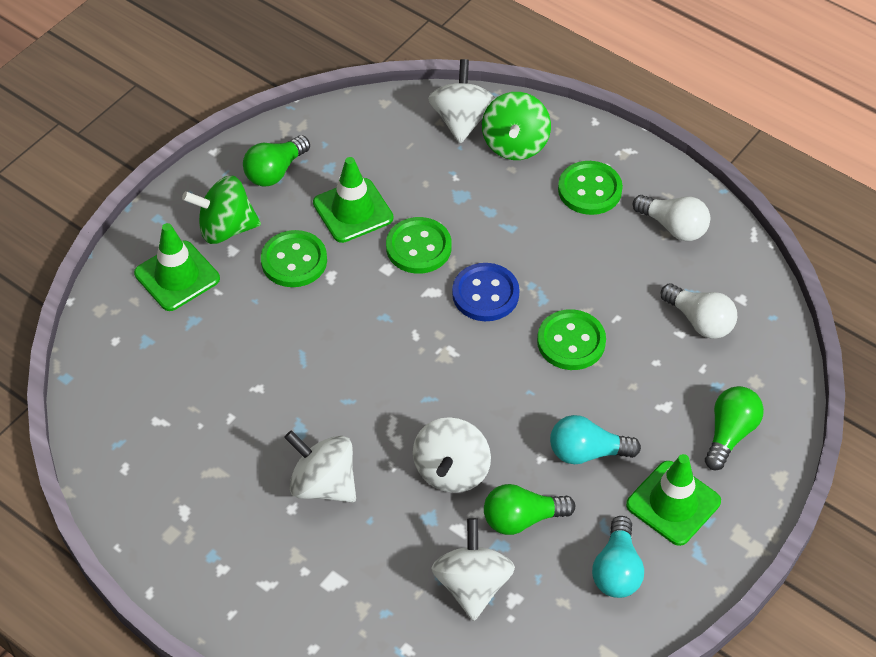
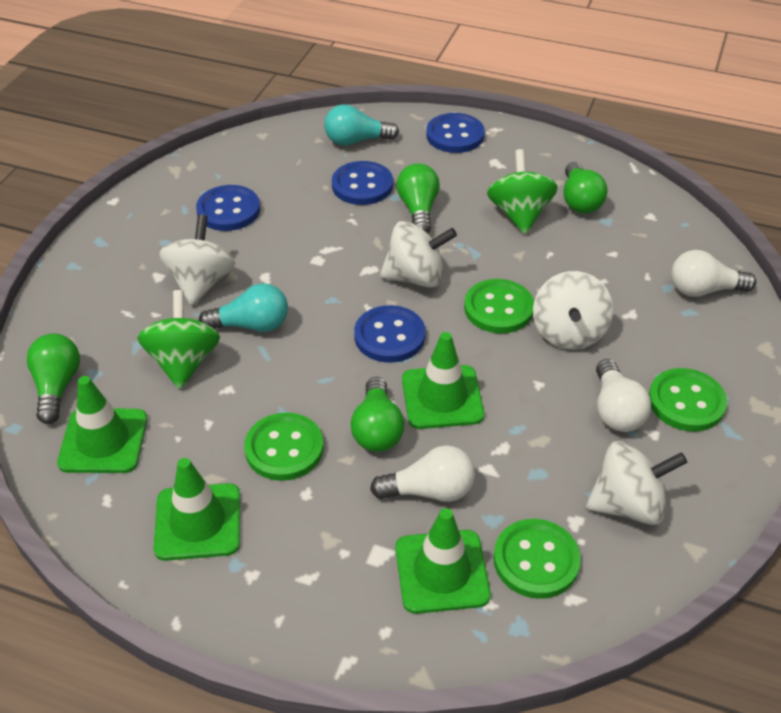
blue button: 1 -> 4
green light bulb: 3 -> 4
green traffic cone: 3 -> 4
white light bulb: 2 -> 3

